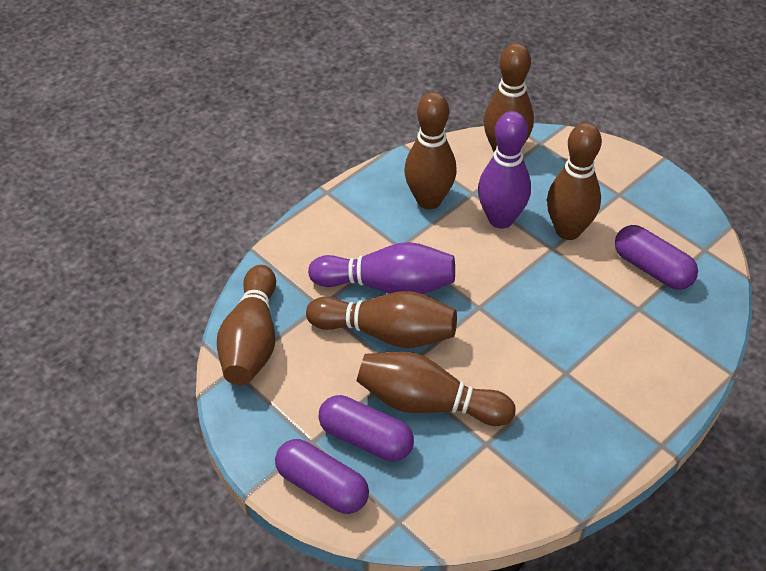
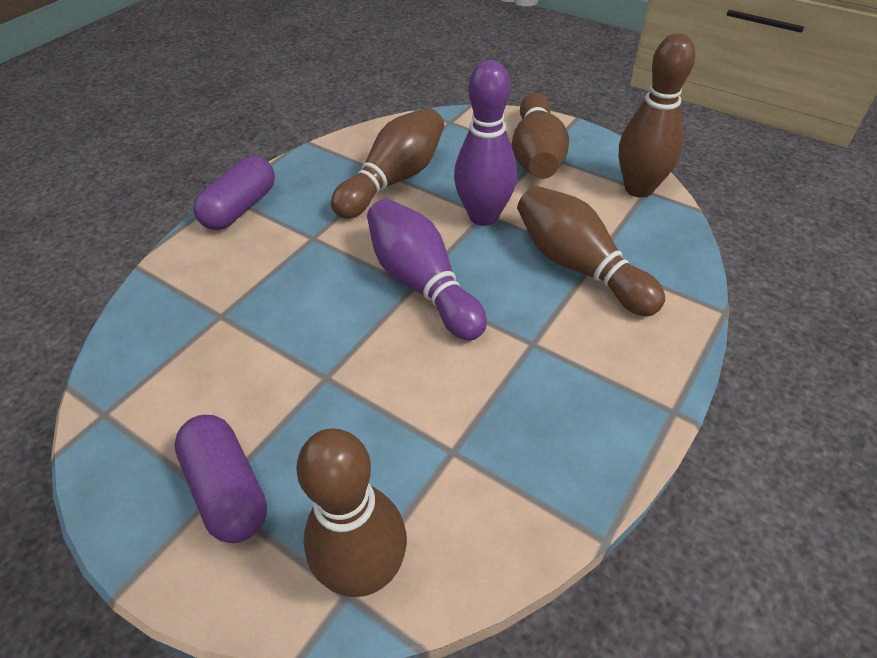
brown bowling pin: 6 -> 5
purple capsule: 3 -> 2

